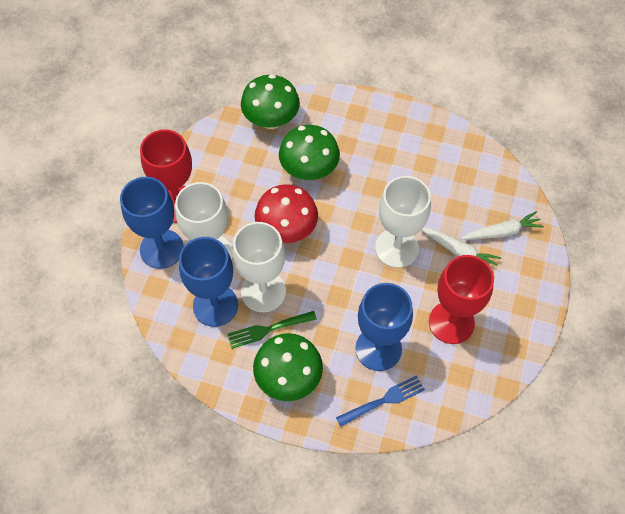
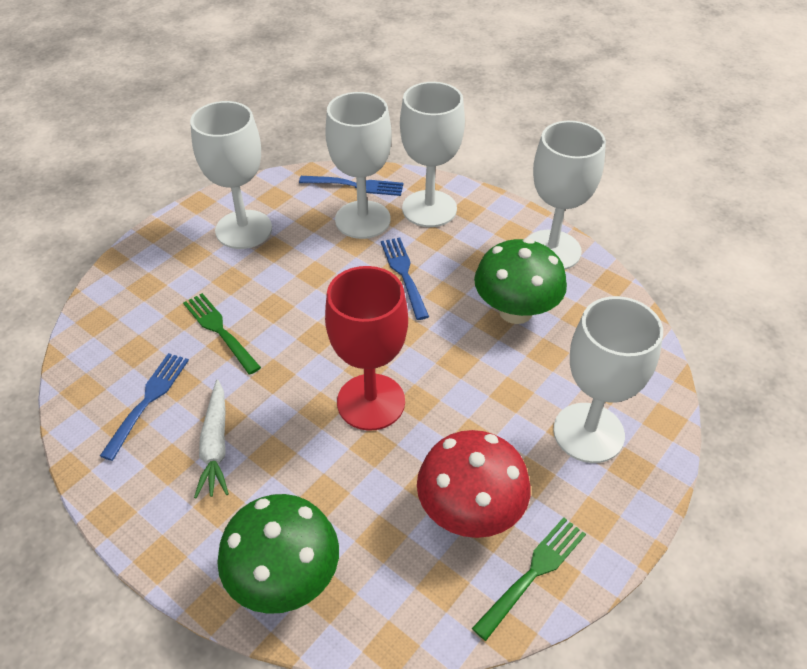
blue fork: 1 -> 3
blue goblet: 3 -> 0
green fork: 1 -> 2
green mushroom: 3 -> 2
red goblet: 2 -> 1
white carrot: 2 -> 1
white goblet: 3 -> 5

